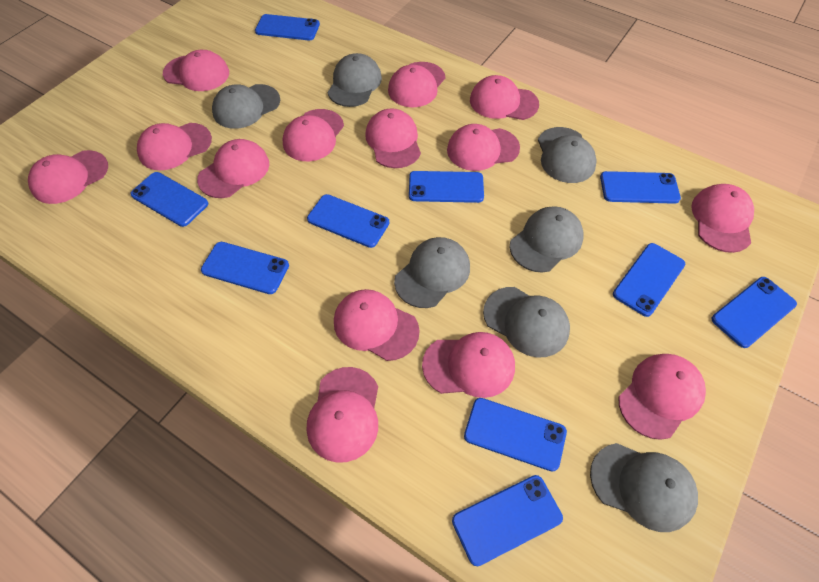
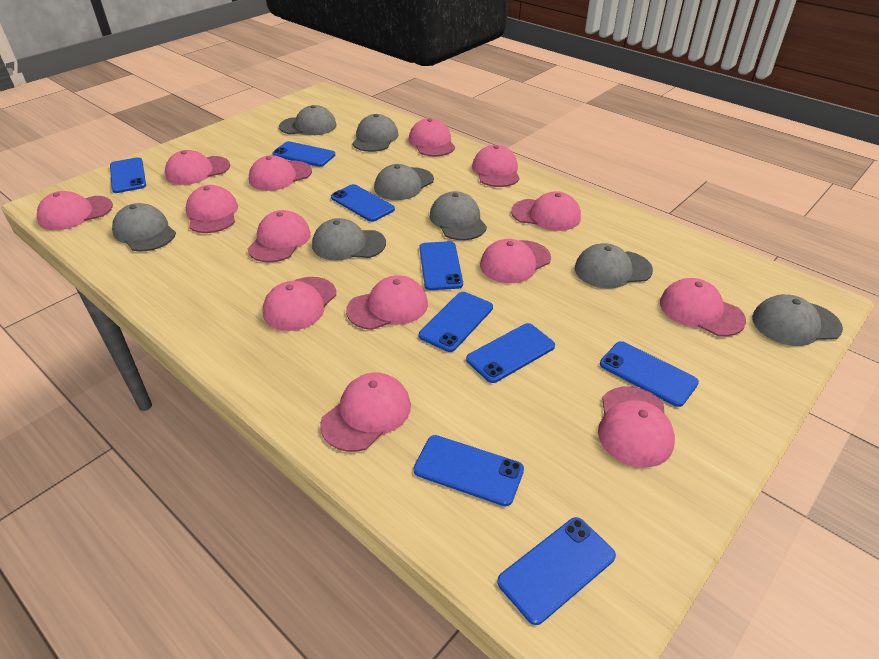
blue phone: 10 -> 9
grey cap: 7 -> 8

